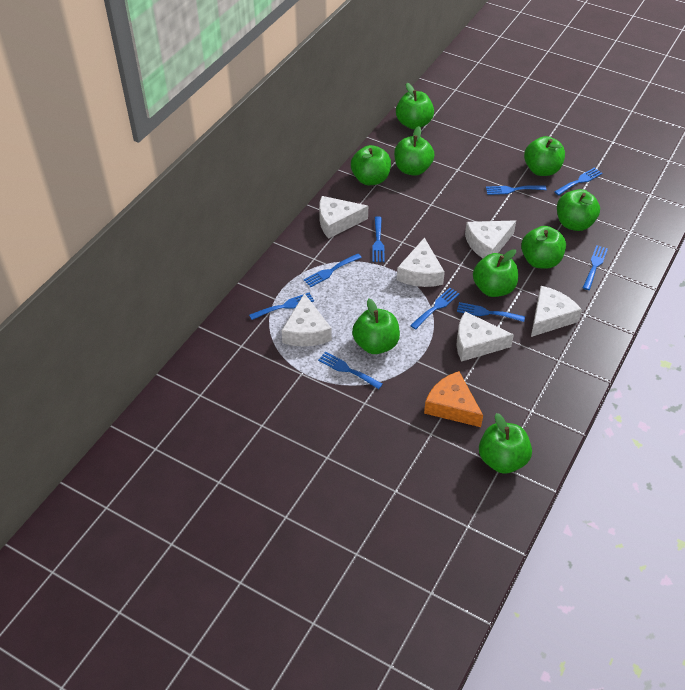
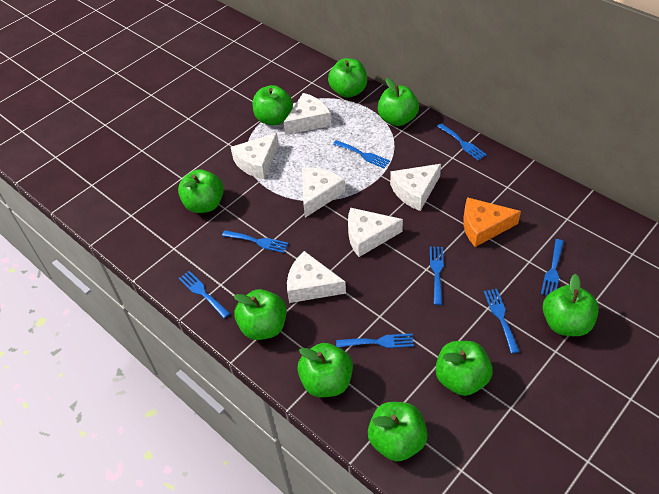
blue fork: 9 -> 8

